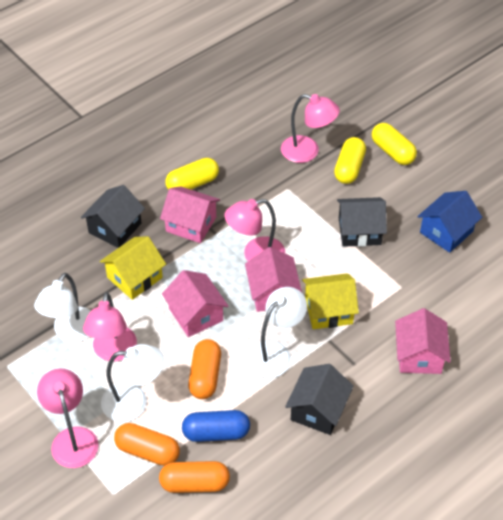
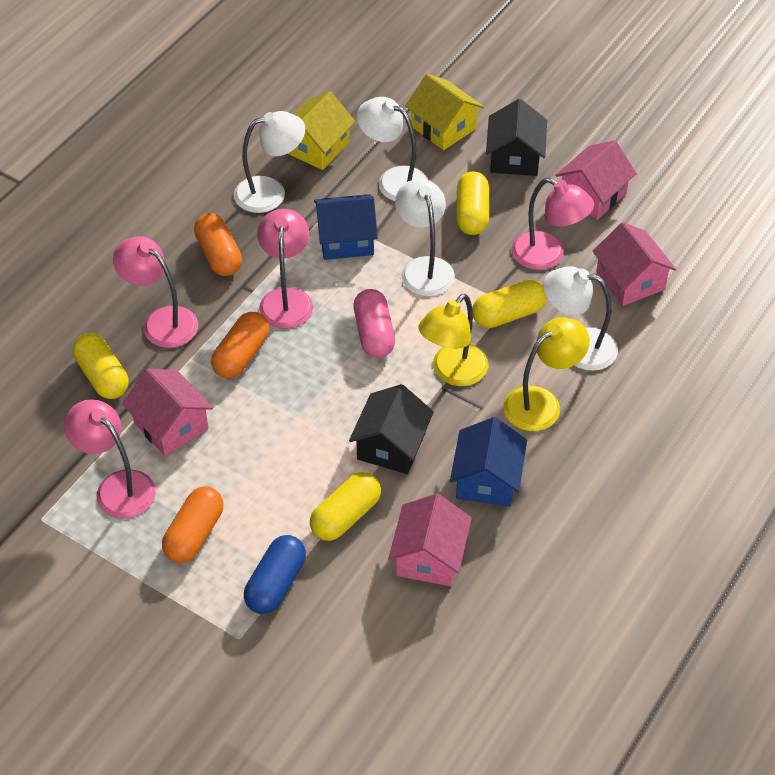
black house: 3 -> 2
blue house: 1 -> 2
pink capsule: 0 -> 1
white lamp: 3 -> 4
yellow capsule: 3 -> 4
yellow lamp: 0 -> 2

